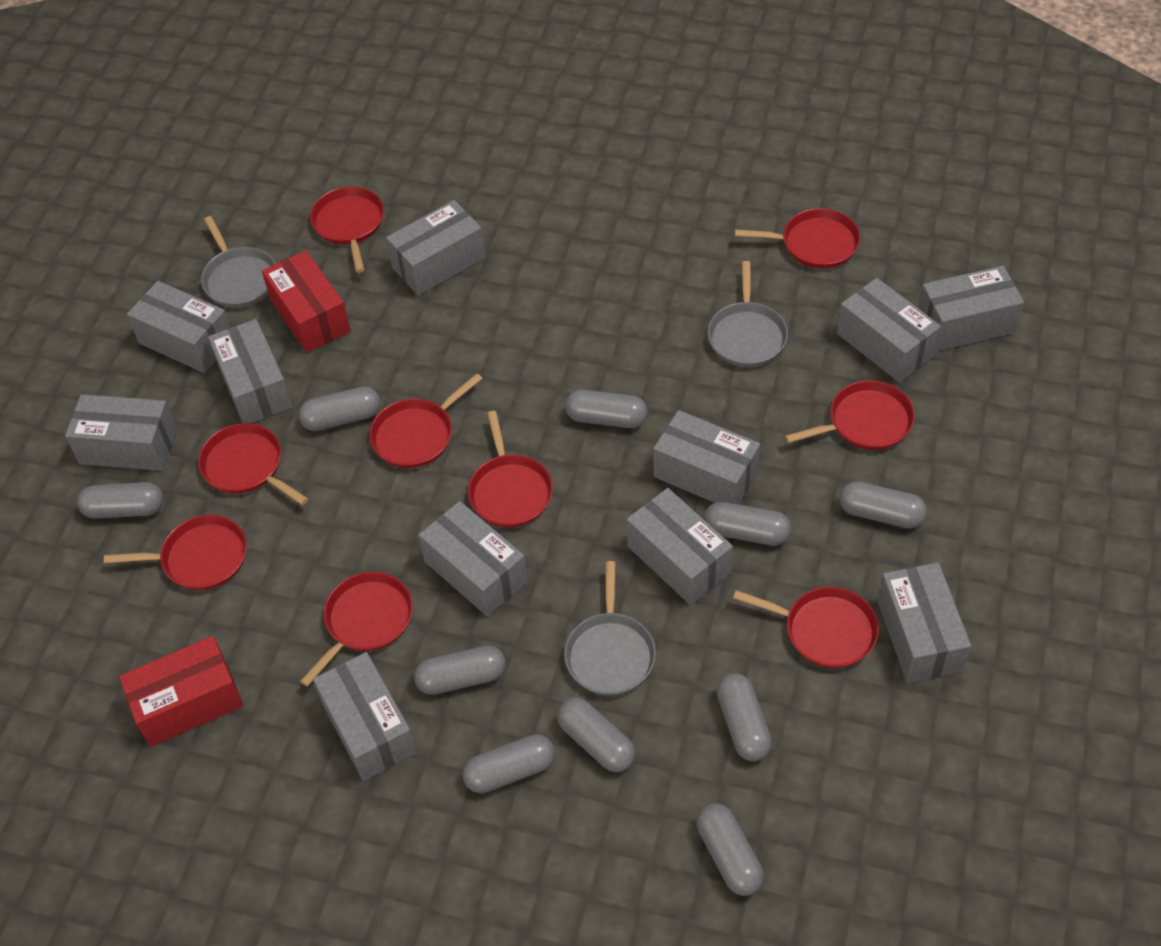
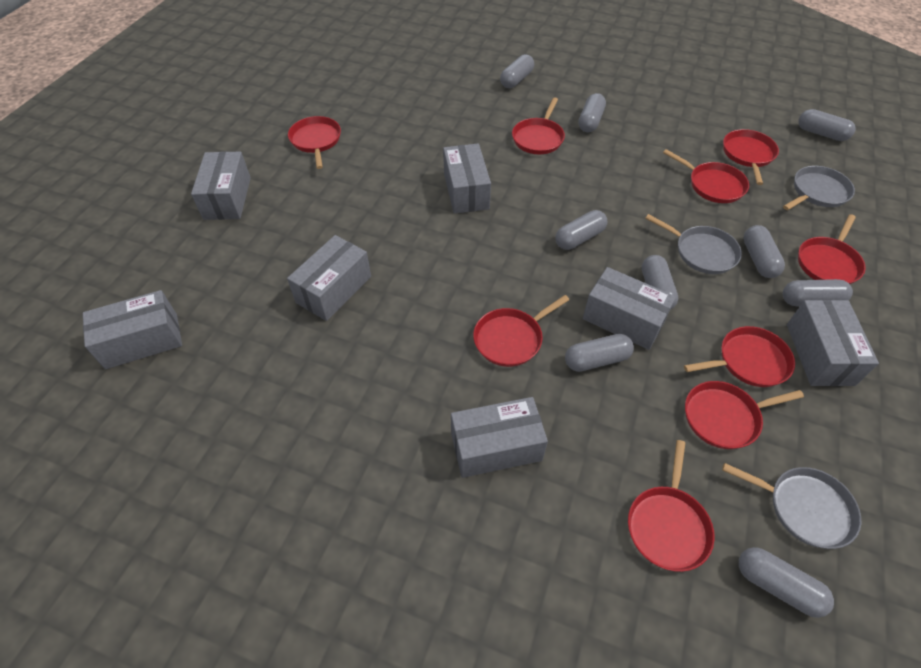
grey box: 11 -> 7
grey capsule: 10 -> 9
red box: 2 -> 0

